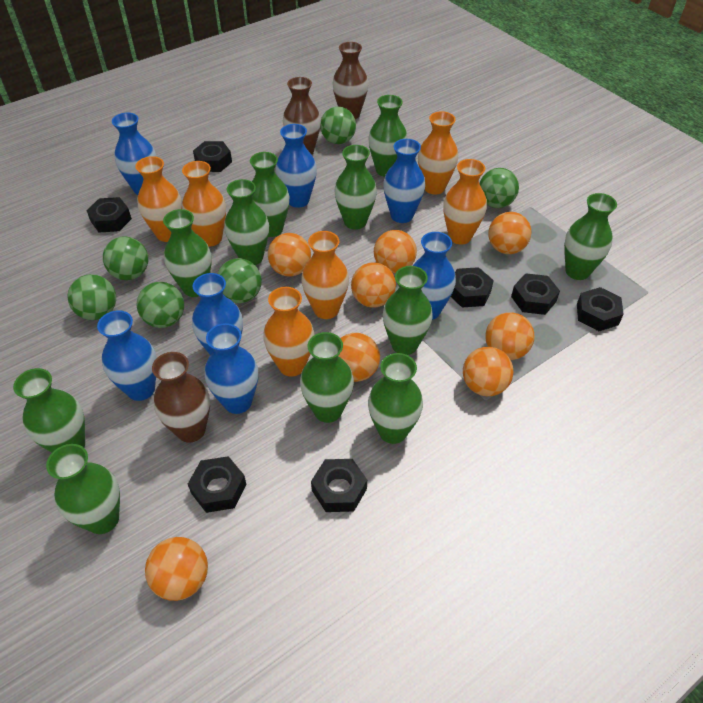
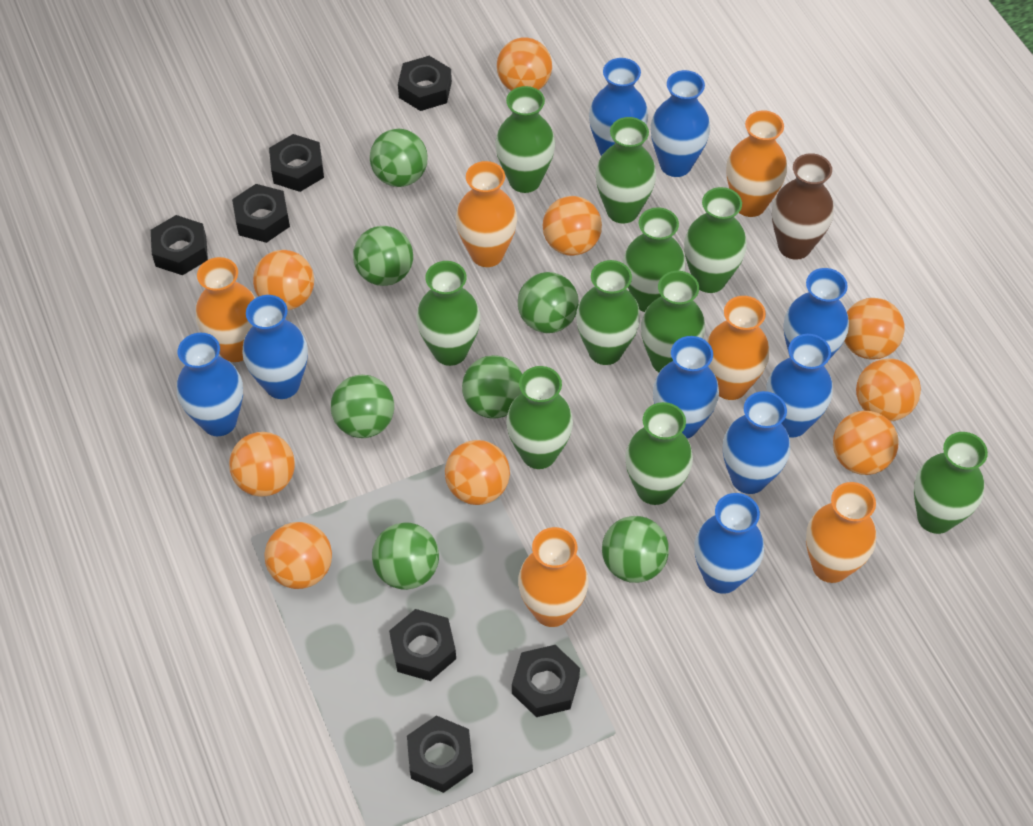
blue vase: 7 -> 9
brown vase: 3 -> 1
green ball: 6 -> 7
green vase: 11 -> 10
orange ball: 8 -> 9

